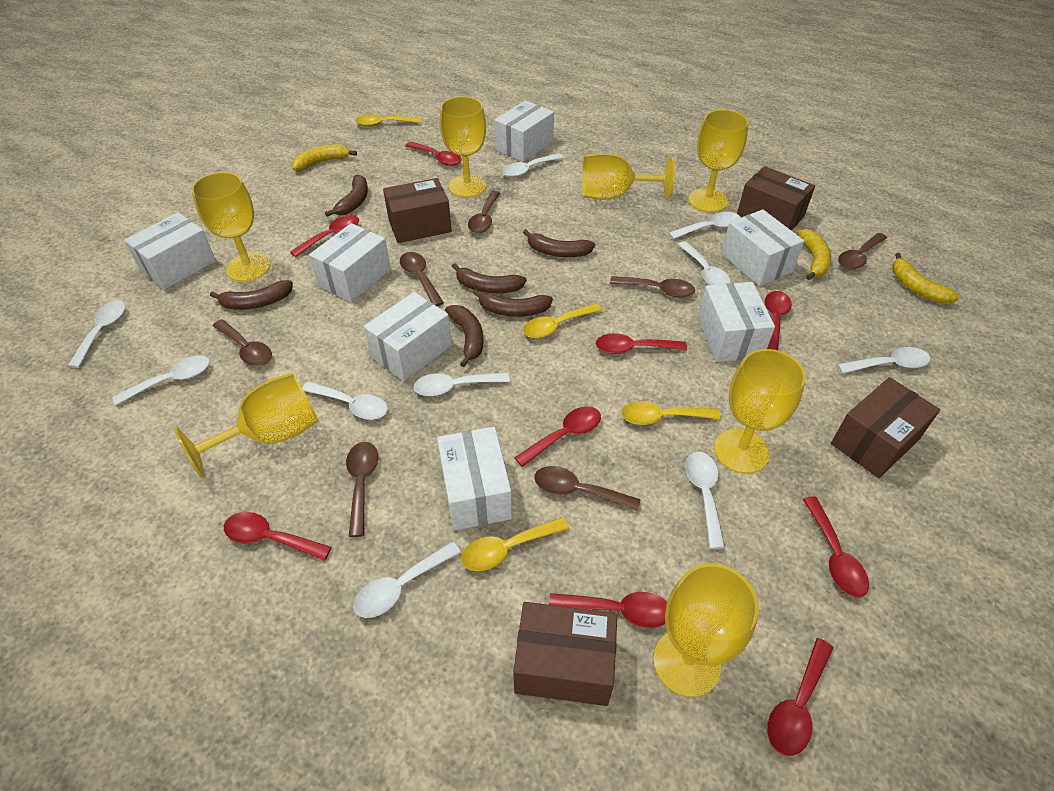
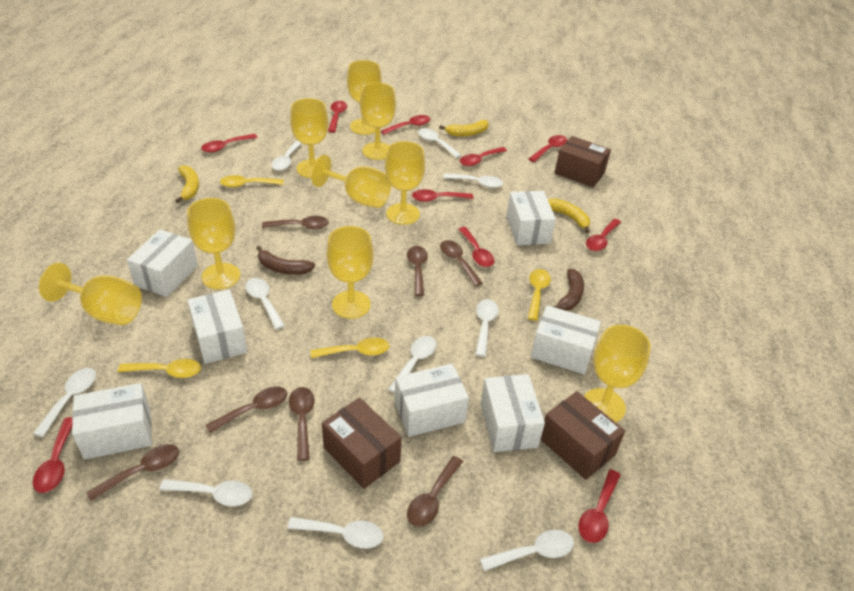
brown banana: 6 -> 2
brown box: 4 -> 3
red spoon: 9 -> 10
yellow goblet: 7 -> 9

